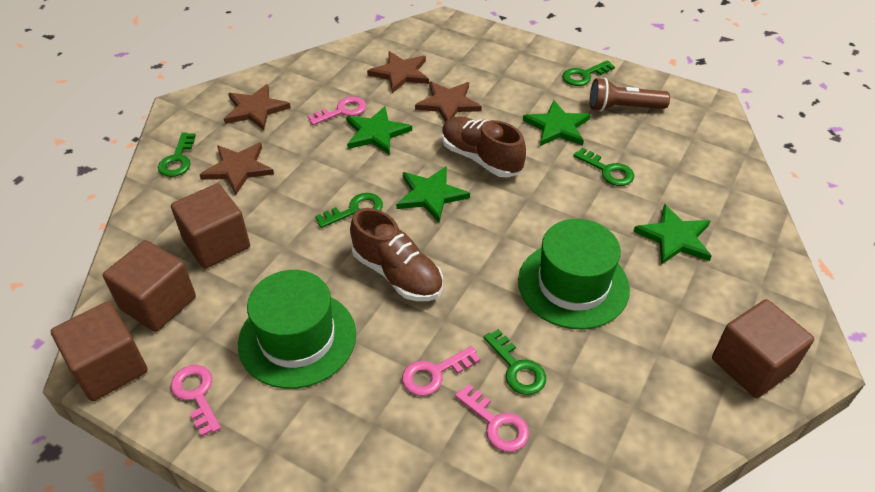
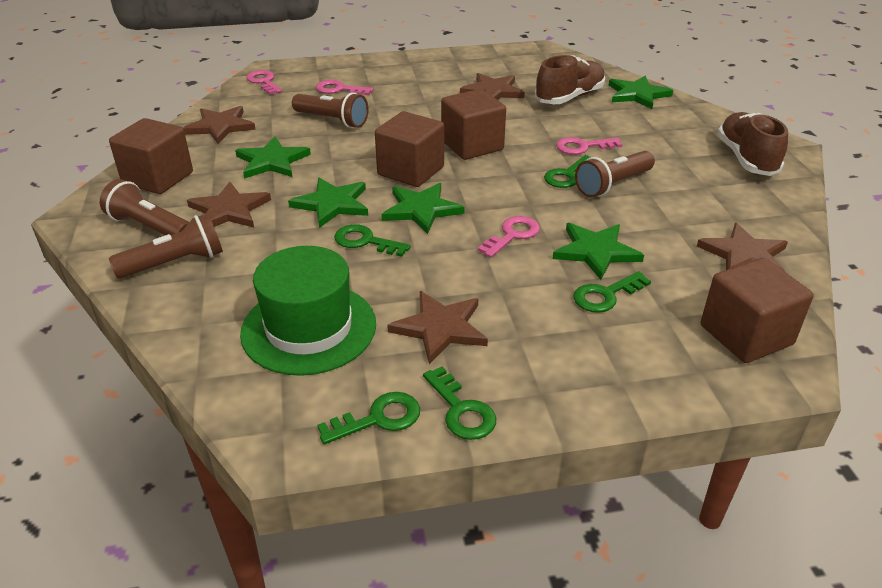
brown flashlight: 1 -> 4
brown star: 4 -> 5
green hat: 2 -> 1
green star: 4 -> 5

